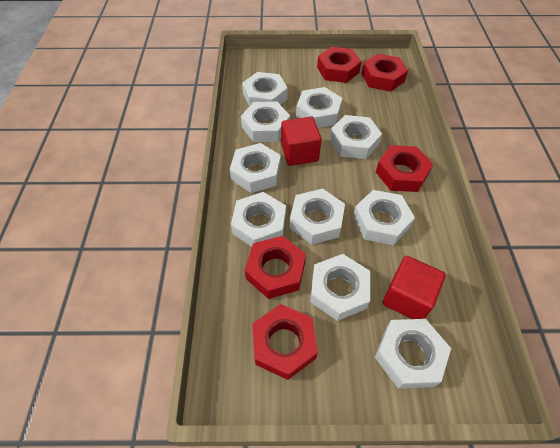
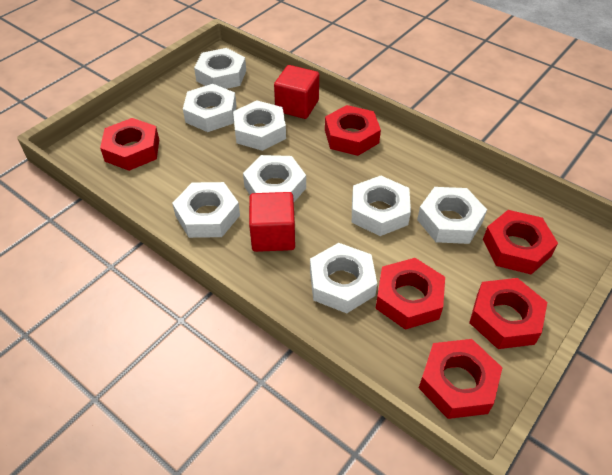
red nut: 5 -> 6
white nut: 10 -> 8

